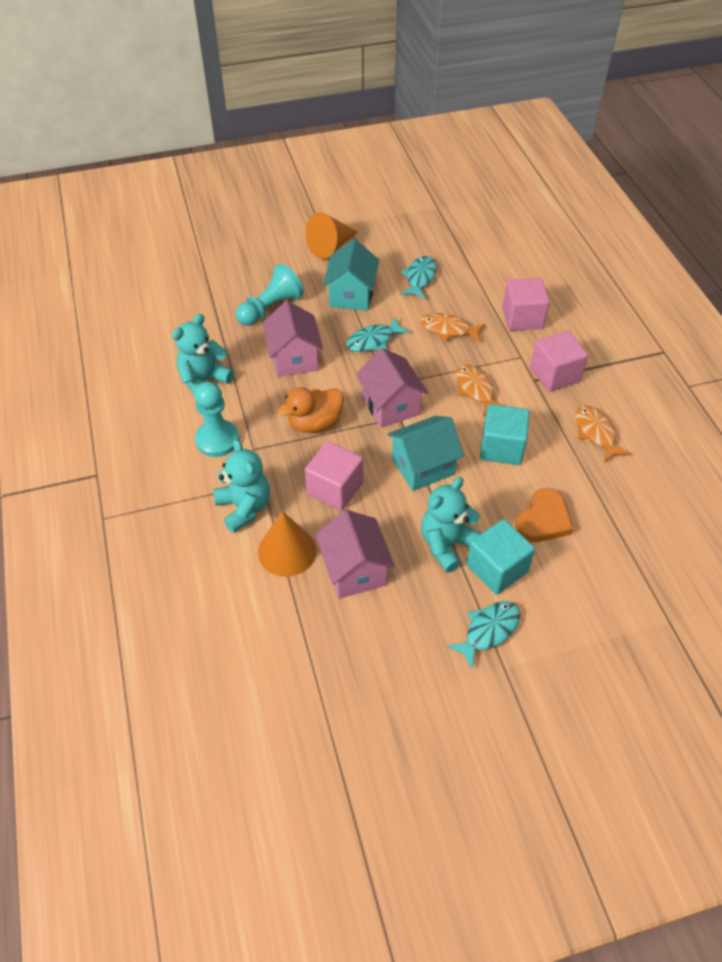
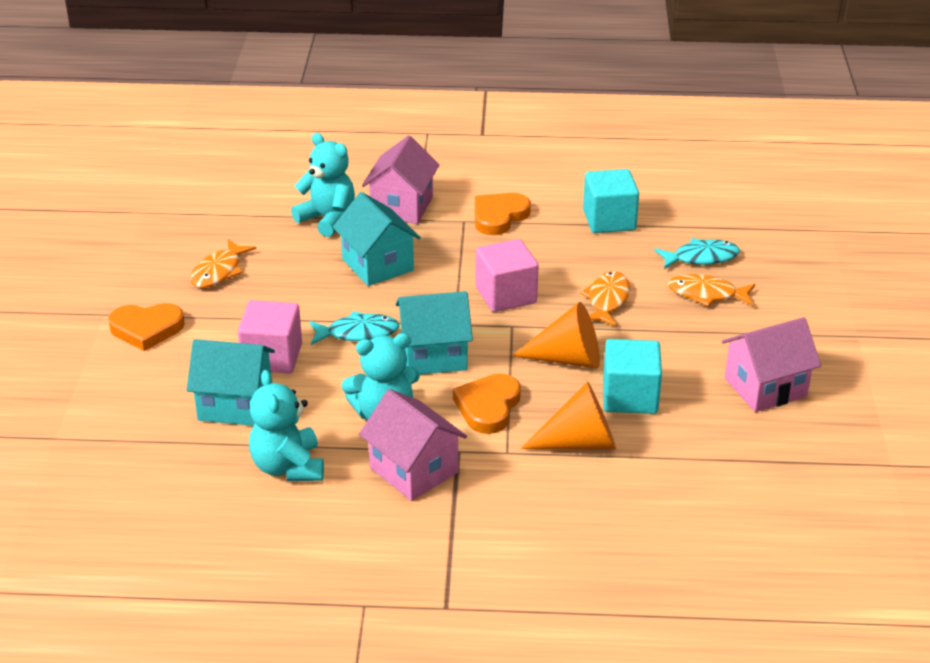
orange duck: 1 -> 0
orange heart: 1 -> 3
pink cube: 3 -> 2
turquoise fish: 3 -> 2
turquoise house: 2 -> 3
turquoise pawn: 2 -> 0

